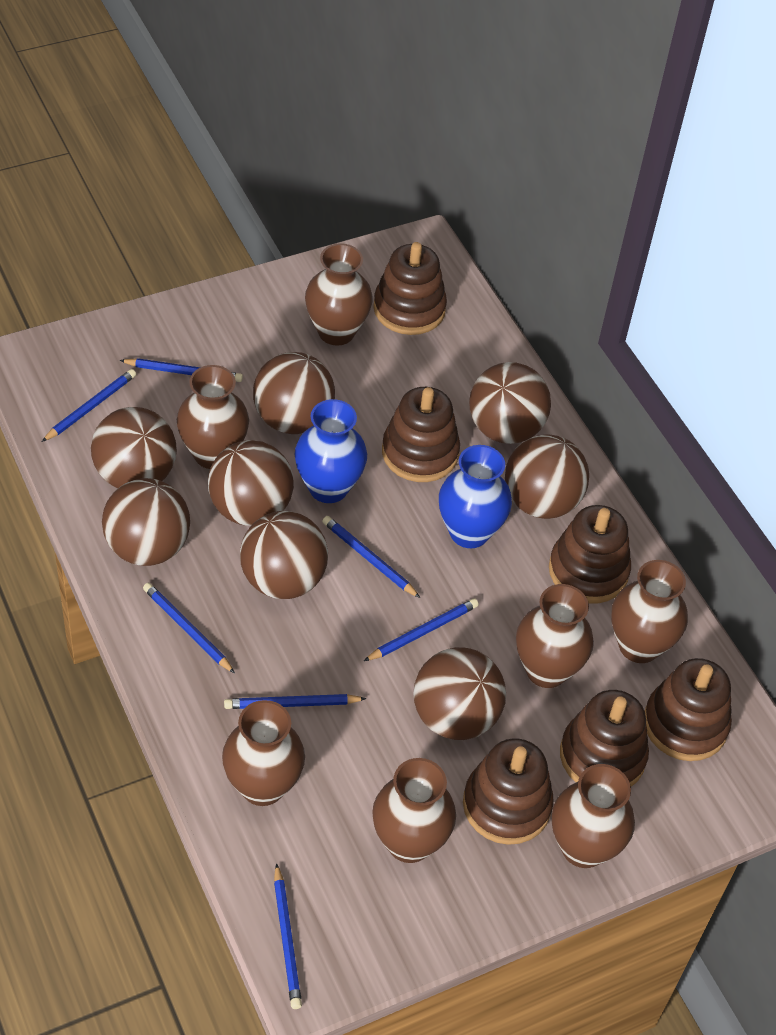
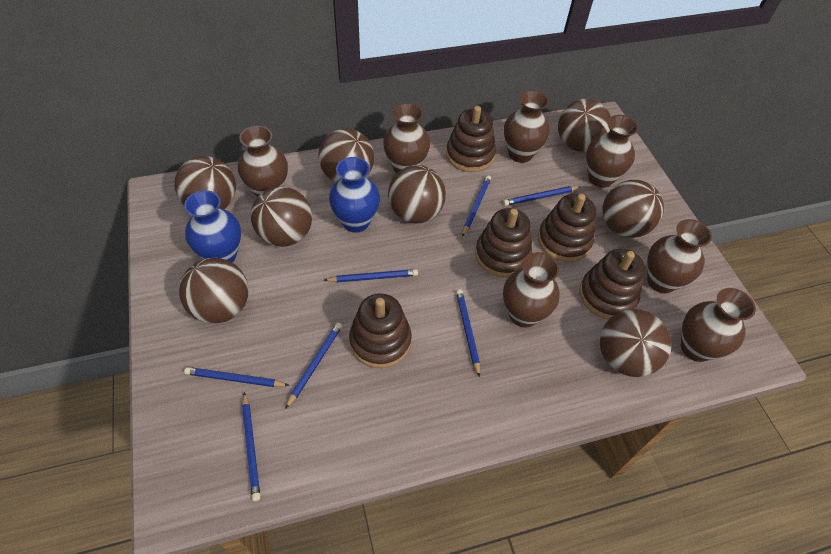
brown stacking toy: 6 -> 5

